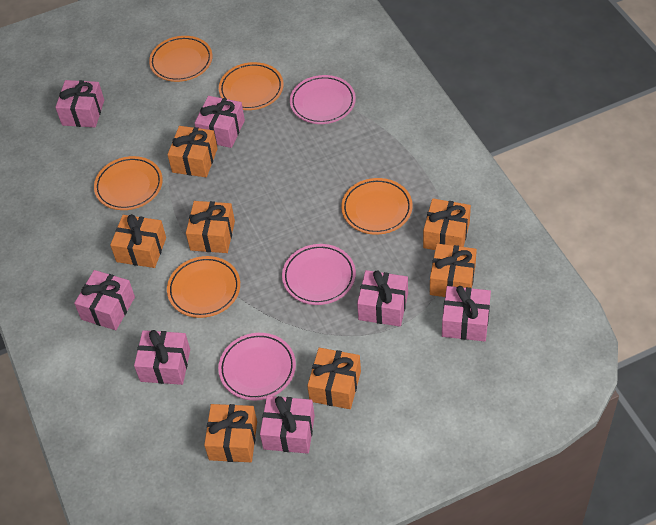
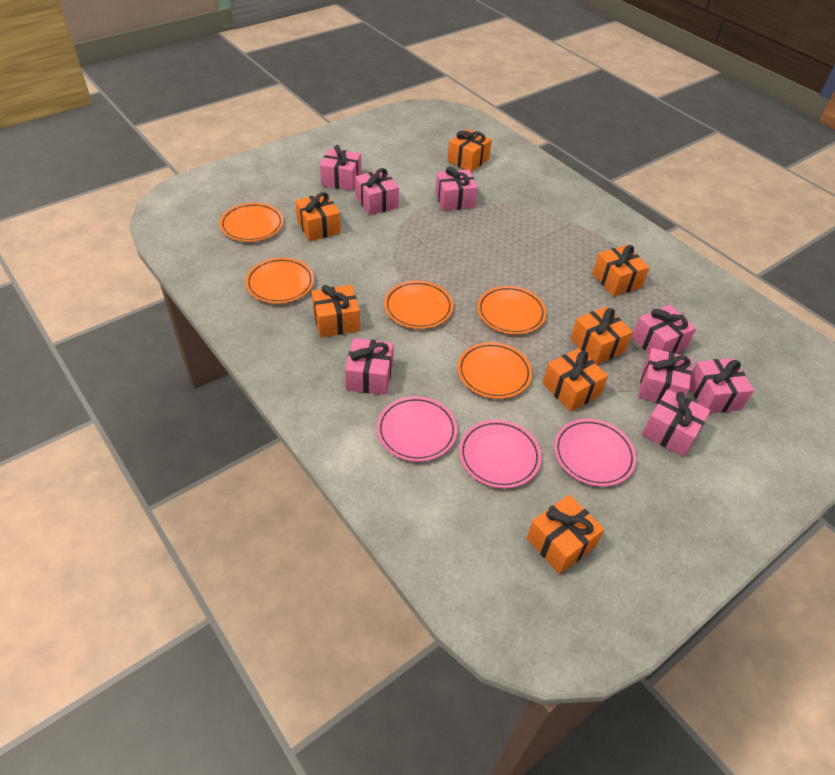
pink gift: 7 -> 8

